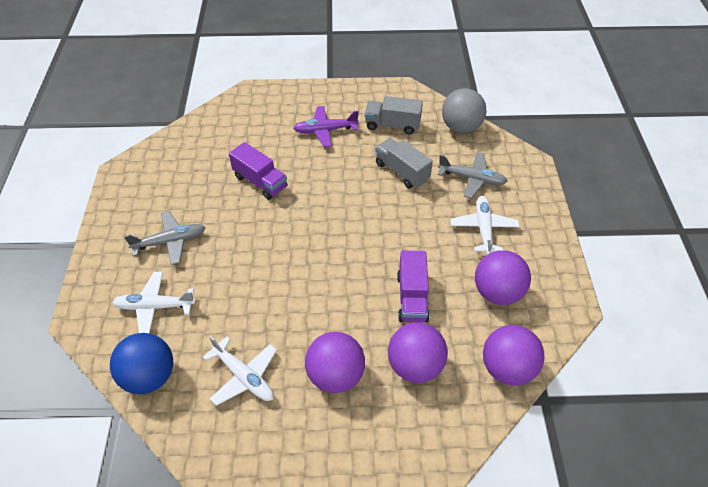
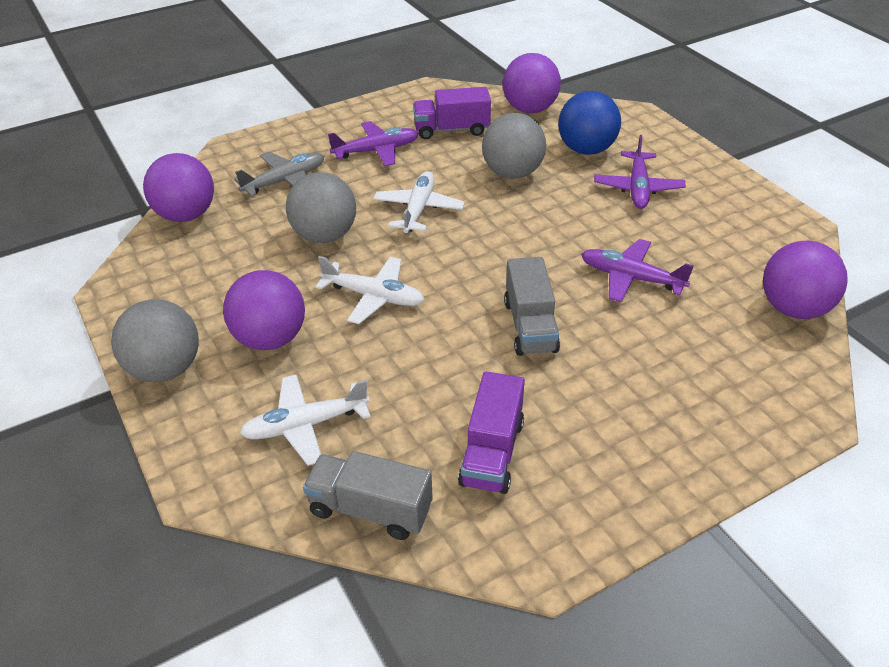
grey ball: 1 -> 3
grey plane: 2 -> 1
purple plane: 1 -> 3

